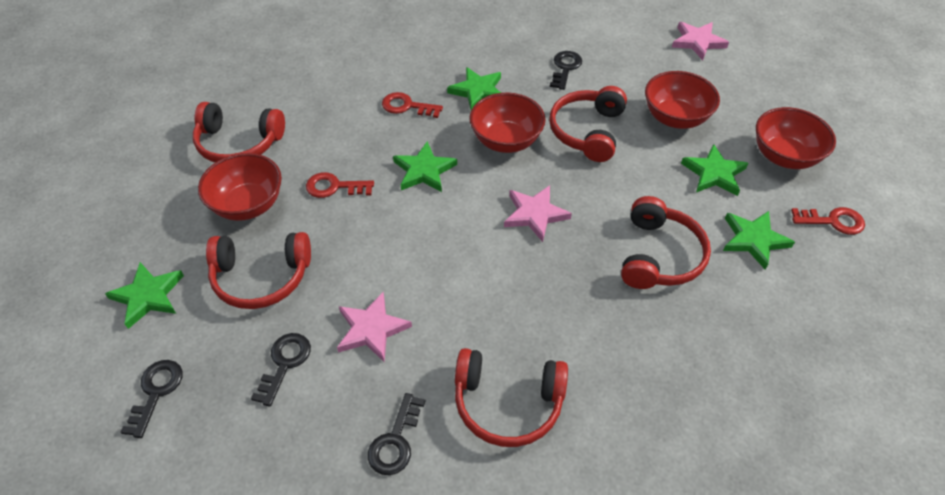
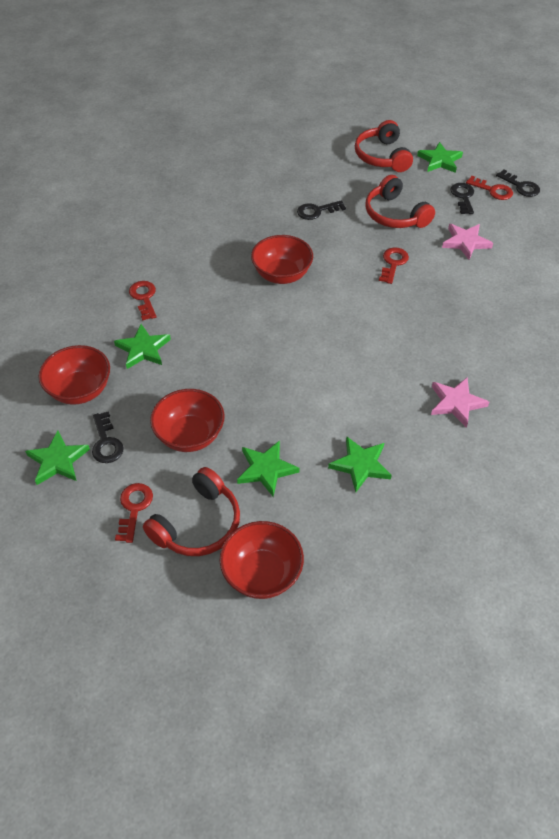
pink star: 3 -> 2
red headphones: 5 -> 3
red key: 3 -> 4

